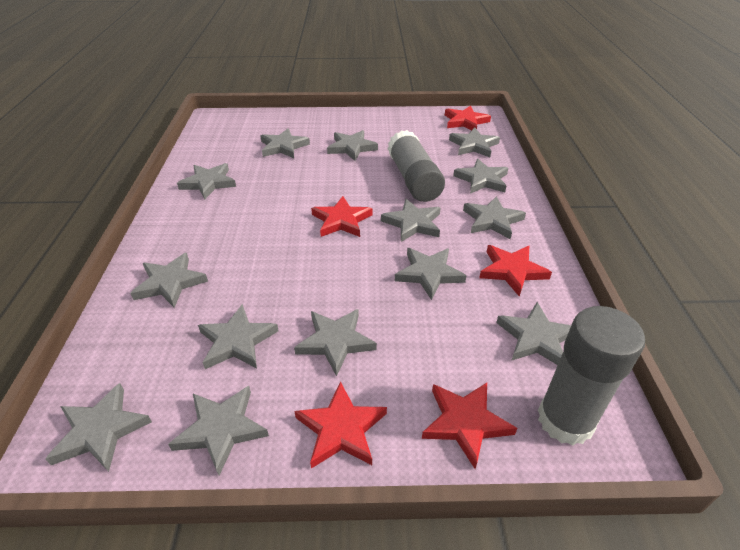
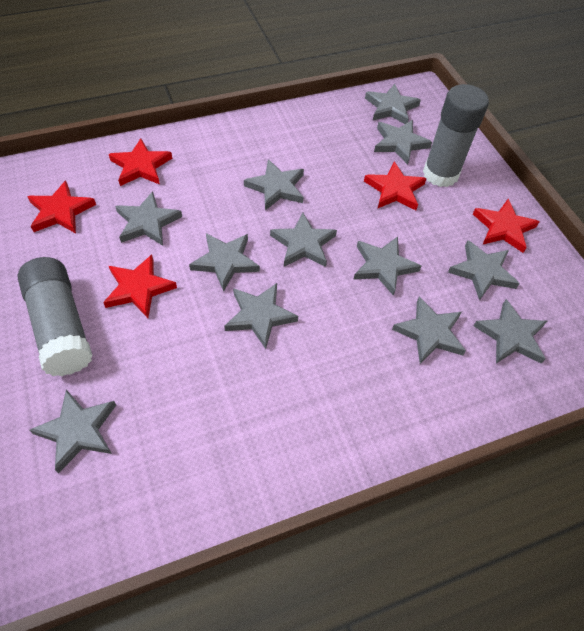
grey star: 14 -> 12

